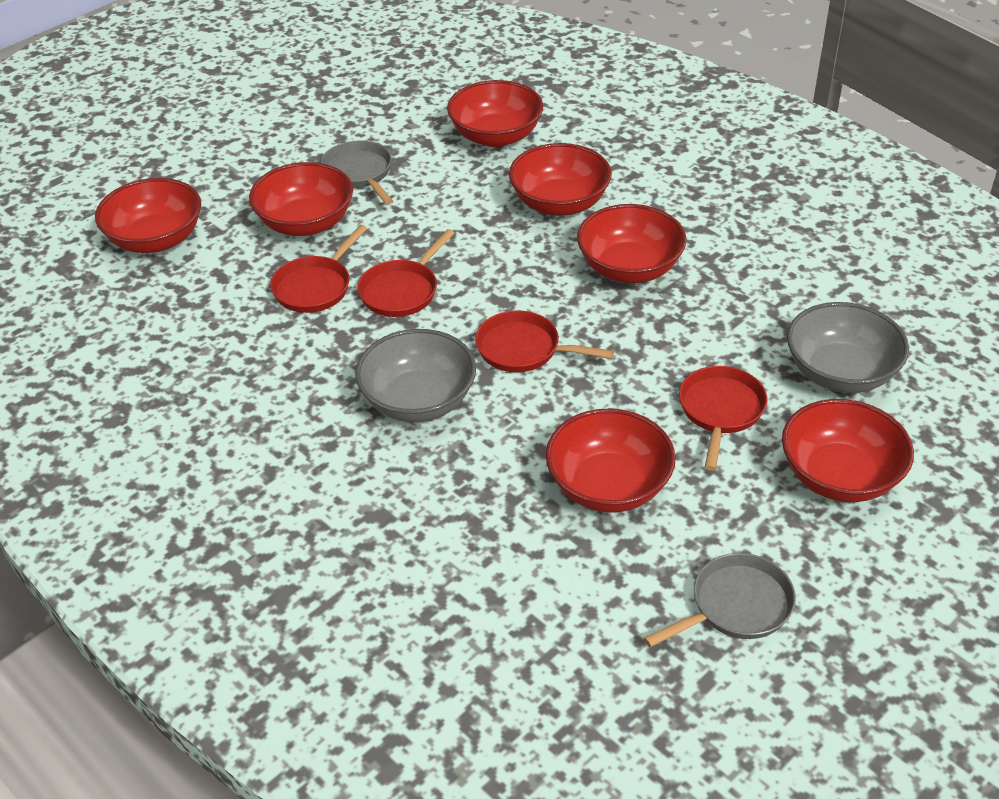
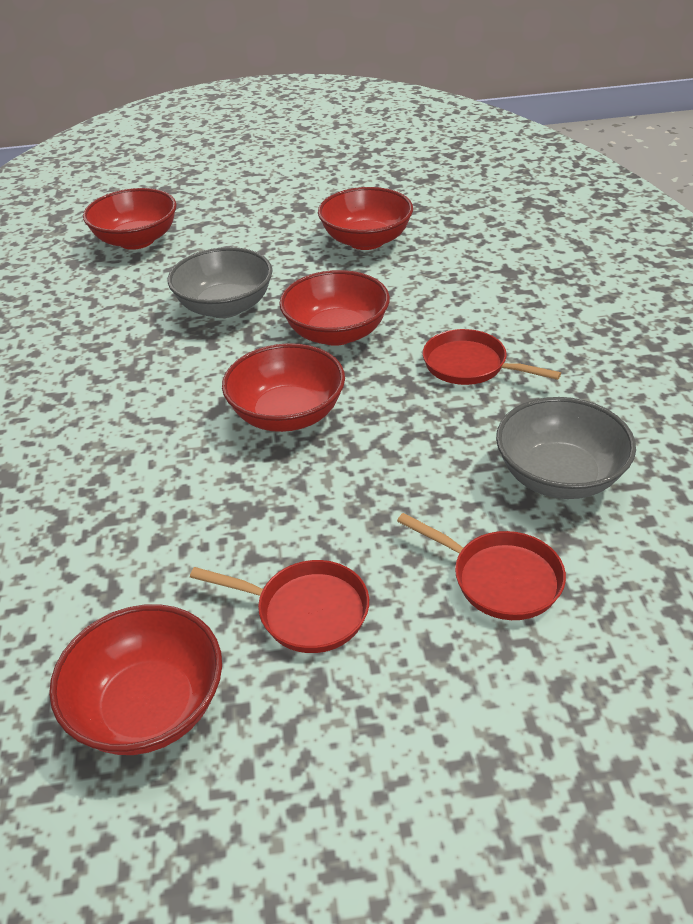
grey pan: 2 -> 0
red bowl: 7 -> 5
red pan: 4 -> 3

